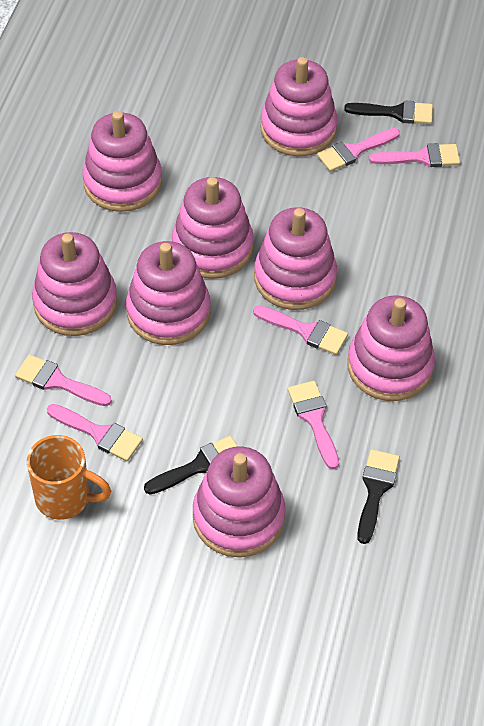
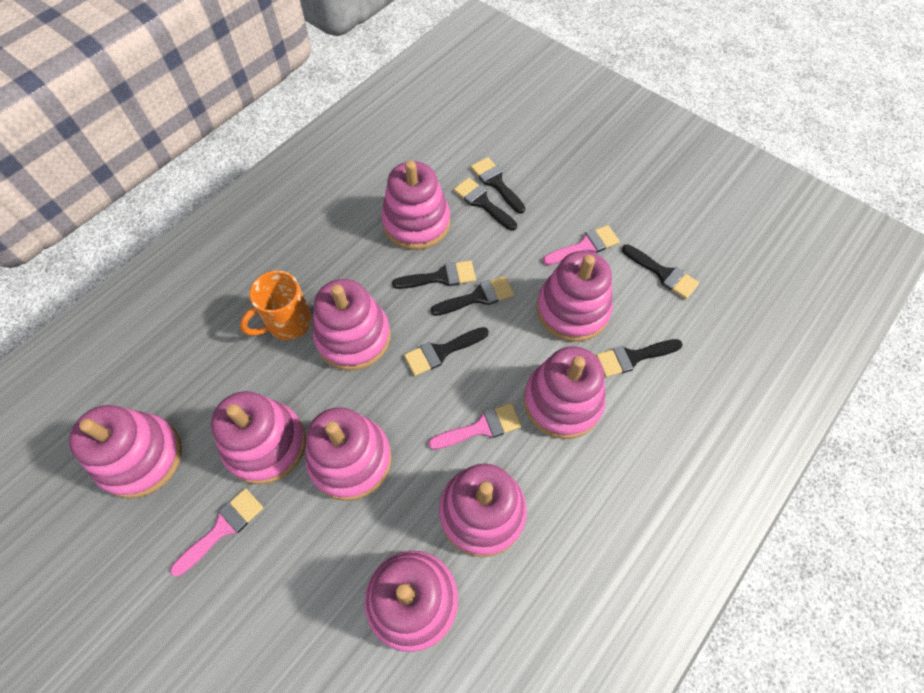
black brush: 3 -> 7
pink brush: 6 -> 3
pink stacking toy: 8 -> 9

